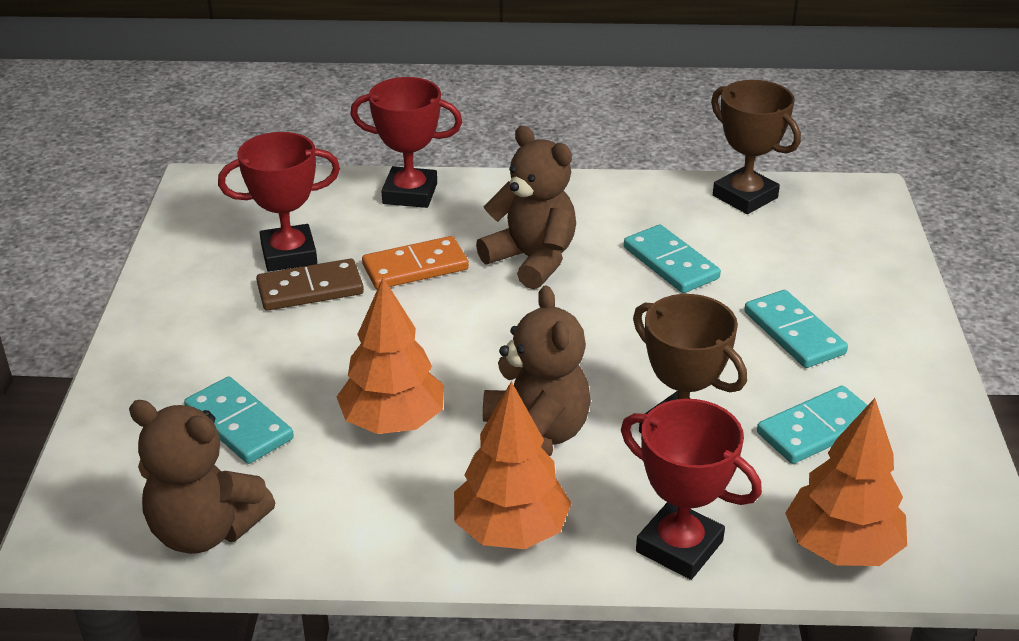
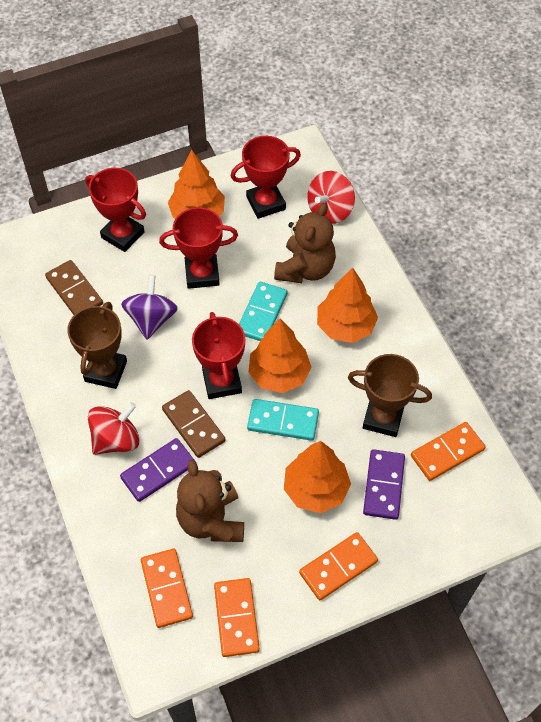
brown domino: 1 -> 2
brown teddy bear: 3 -> 2
orange domino: 1 -> 4
orange tree: 3 -> 4
purple domino: 0 -> 2
purple spinning top: 0 -> 1
red spinning top: 0 -> 2
red trophy: 3 -> 4
turquoise domino: 4 -> 2

